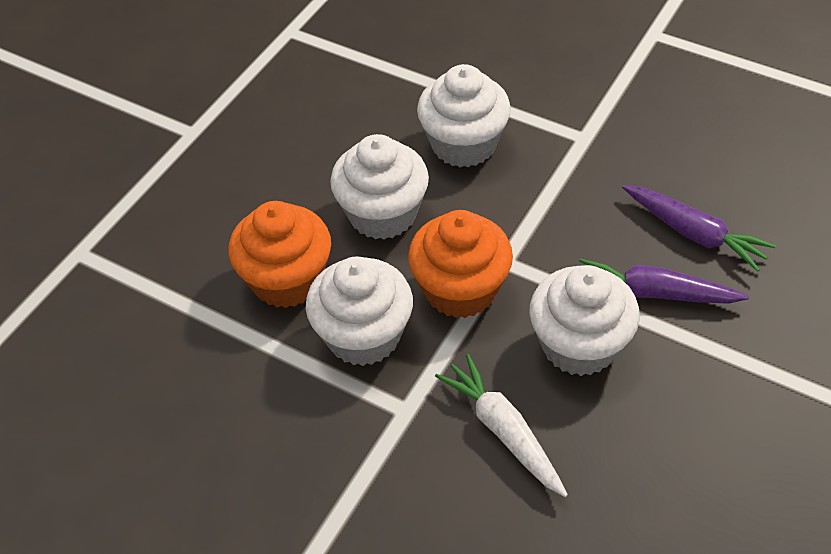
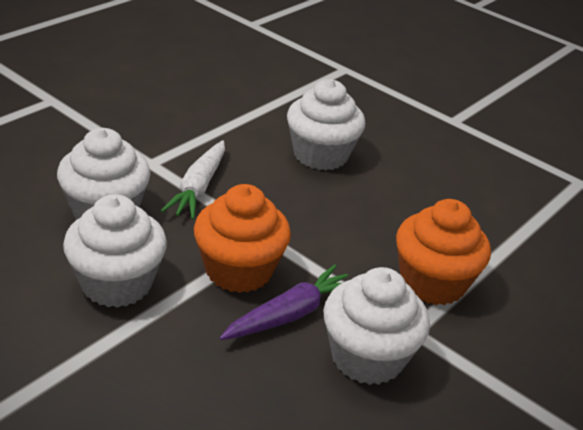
purple carrot: 2 -> 1

